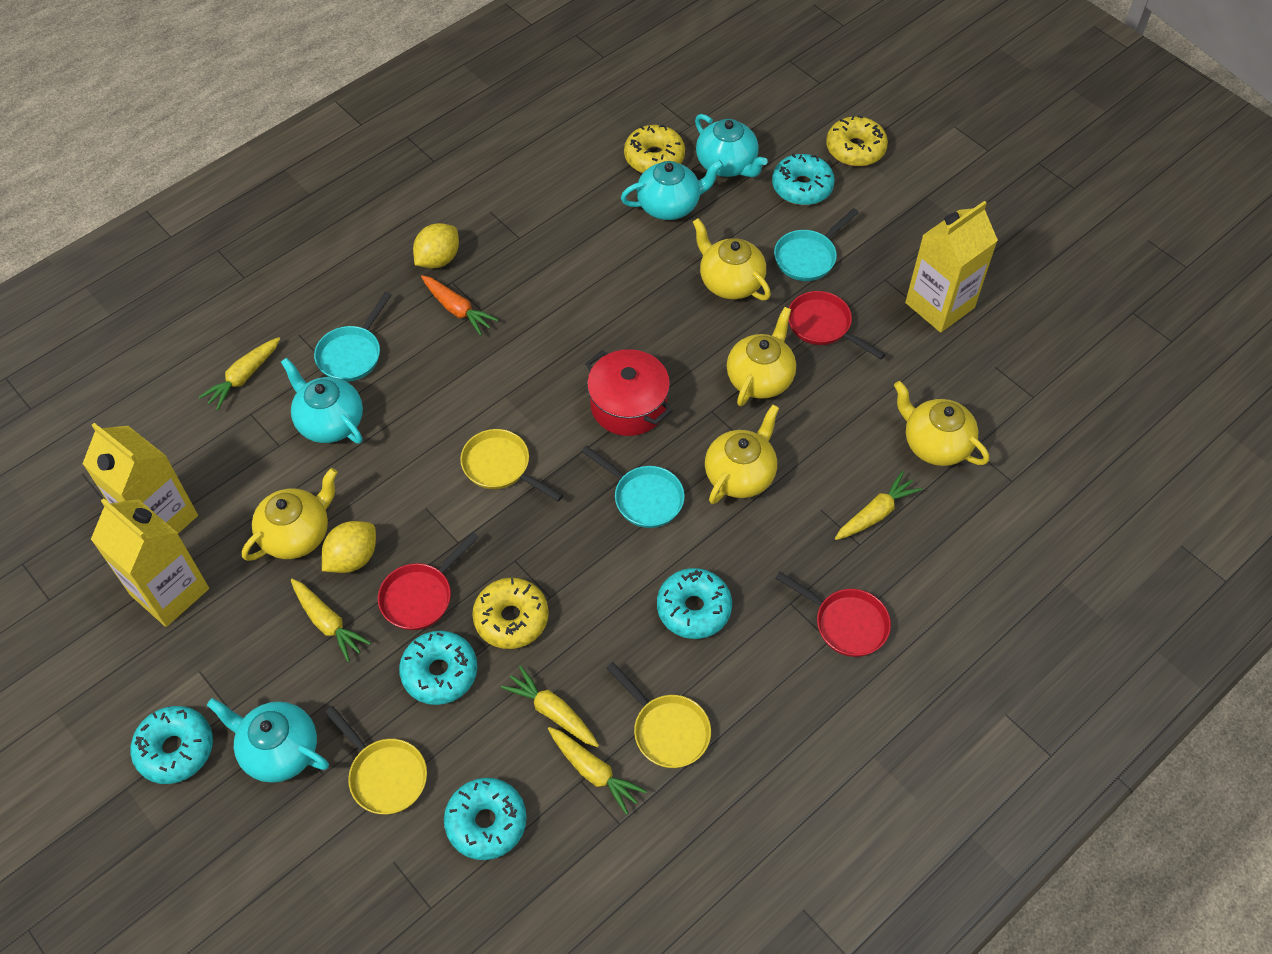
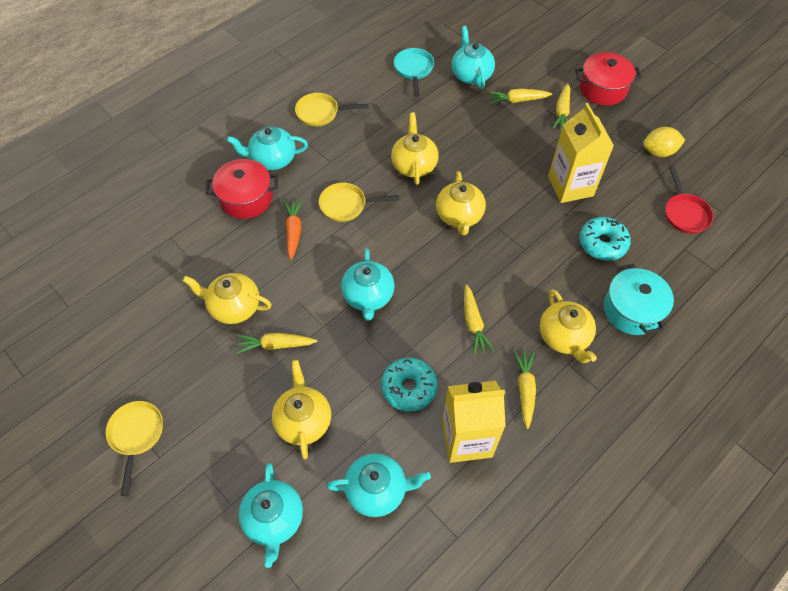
red pan: 3 -> 1
red pot: 1 -> 2
turquoise donut: 5 -> 2
turquoise pan: 3 -> 1
turquoise pot: 0 -> 1
turquoise teapot: 4 -> 5
yellow carton: 3 -> 2
yellow donut: 3 -> 0
yellow lemon: 2 -> 1

